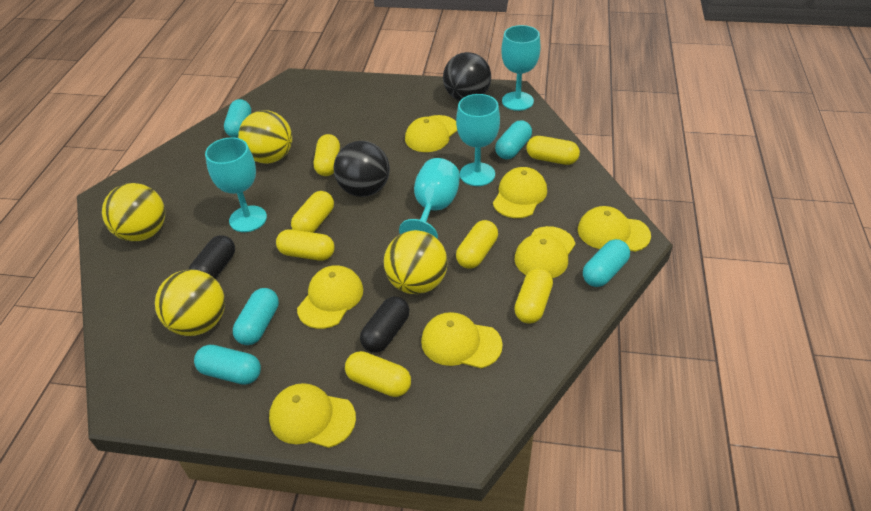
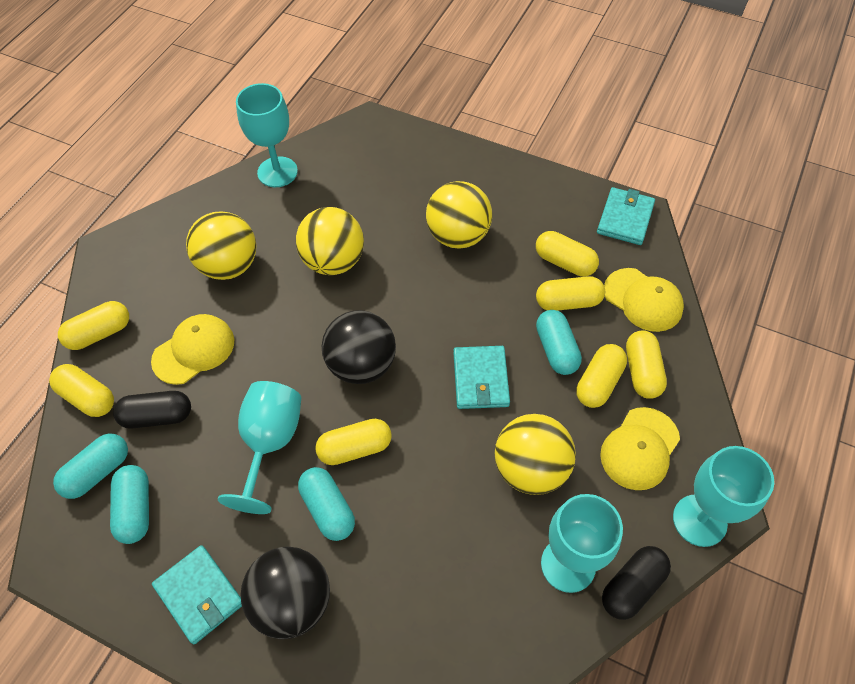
turquoise capsule: 5 -> 4
turquoise wallet: 0 -> 3
yellow cap: 7 -> 3

